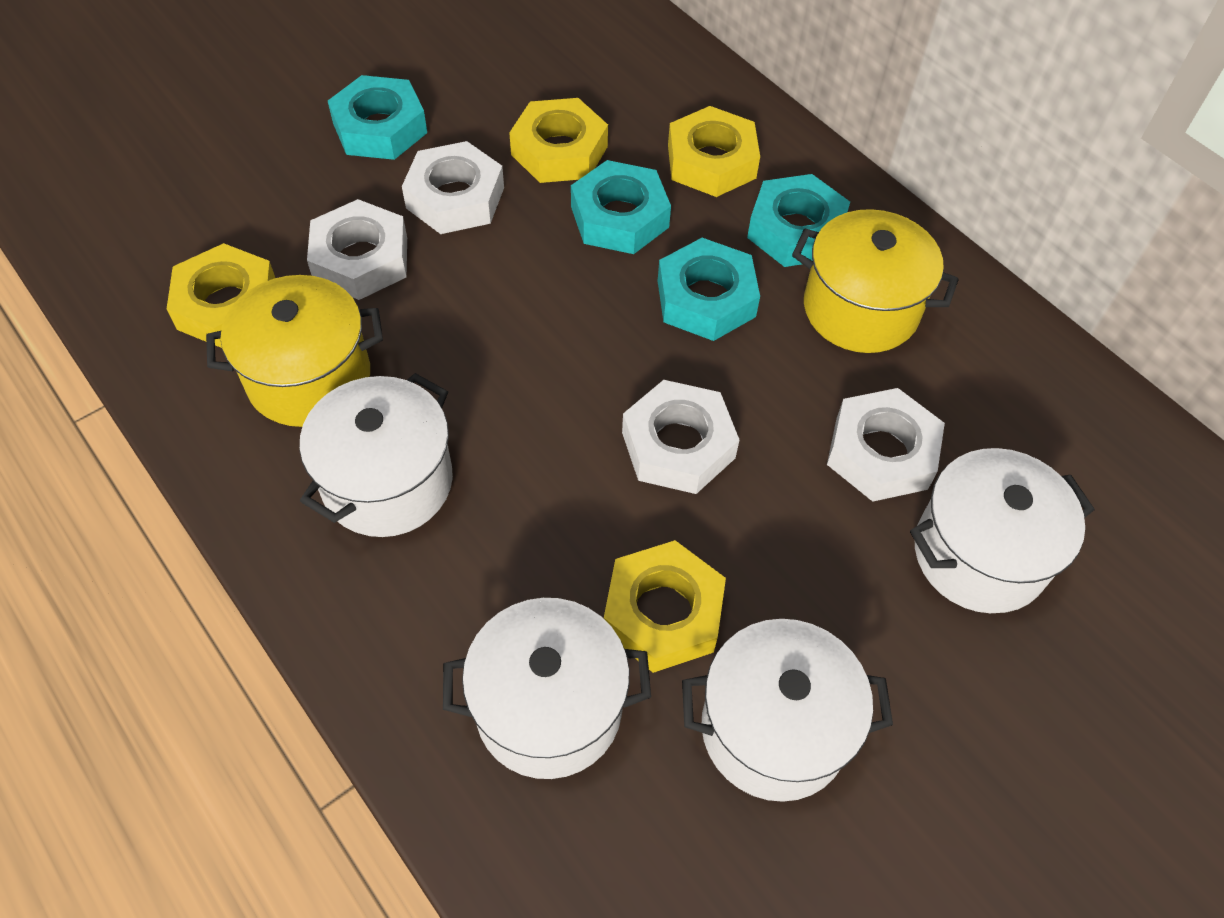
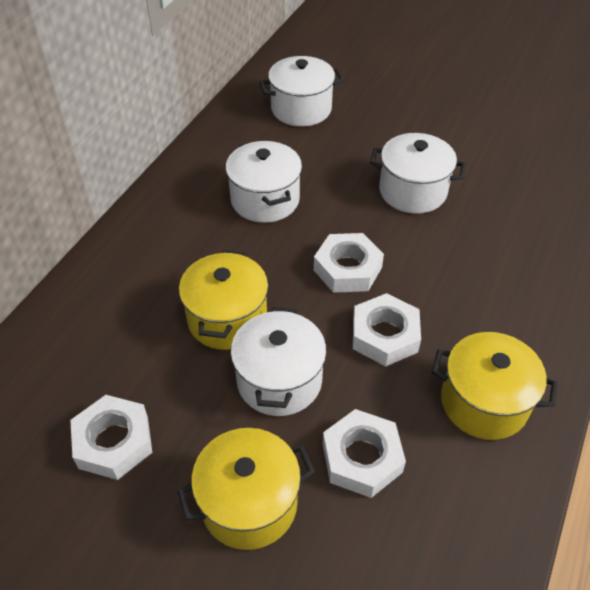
turquoise nut: 4 -> 0
yellow nut: 4 -> 0
yellow pot: 2 -> 3

